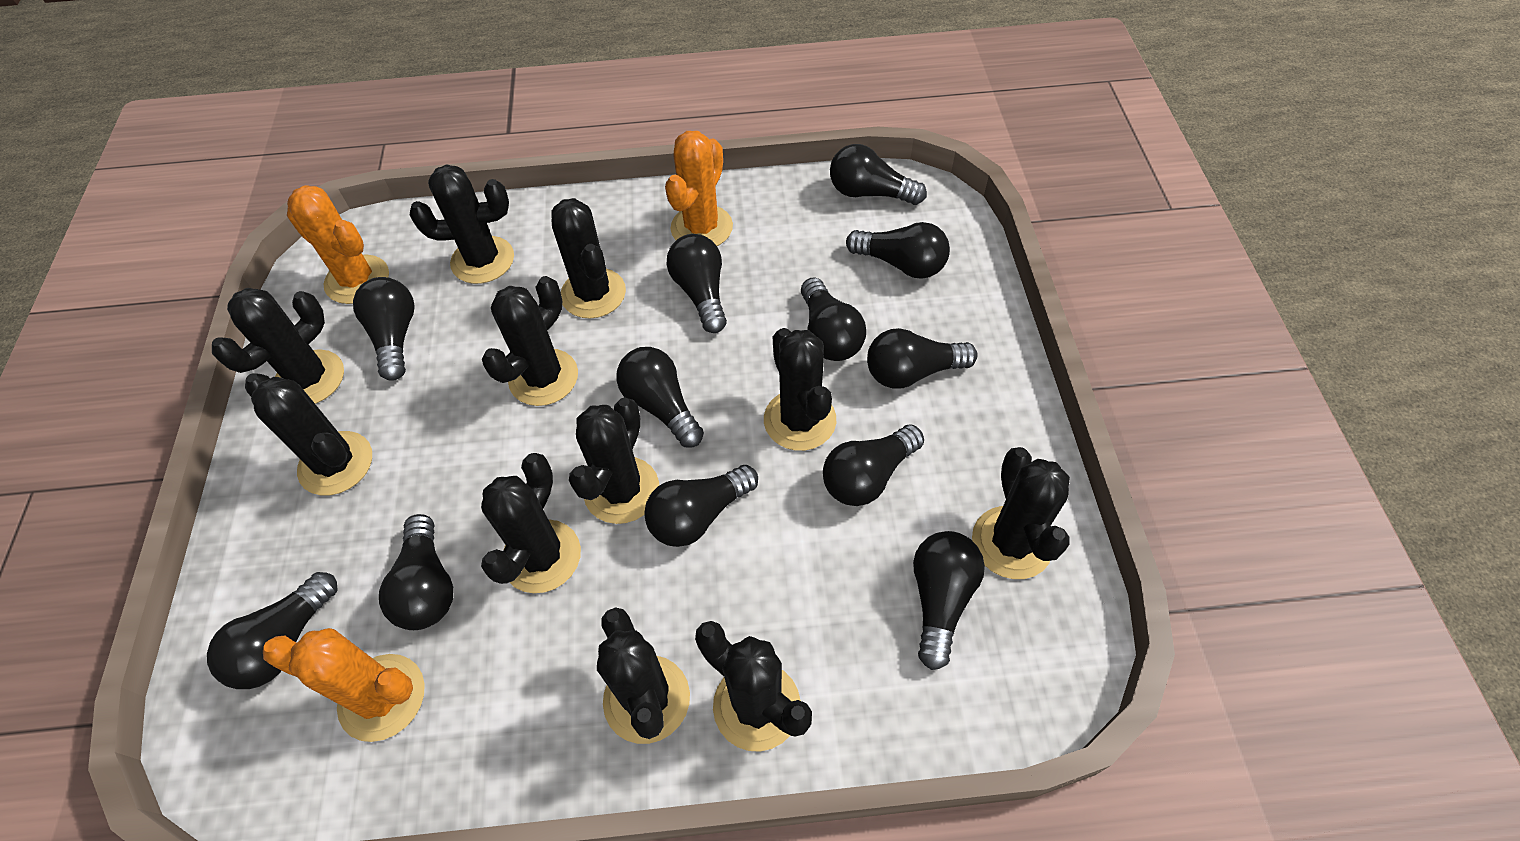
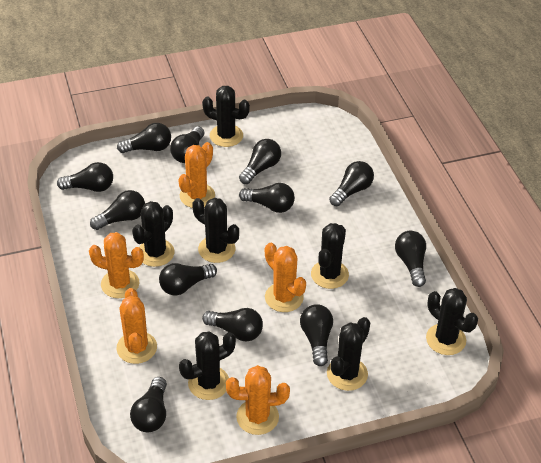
black cactus: 11 -> 7
orange cactus: 3 -> 5

